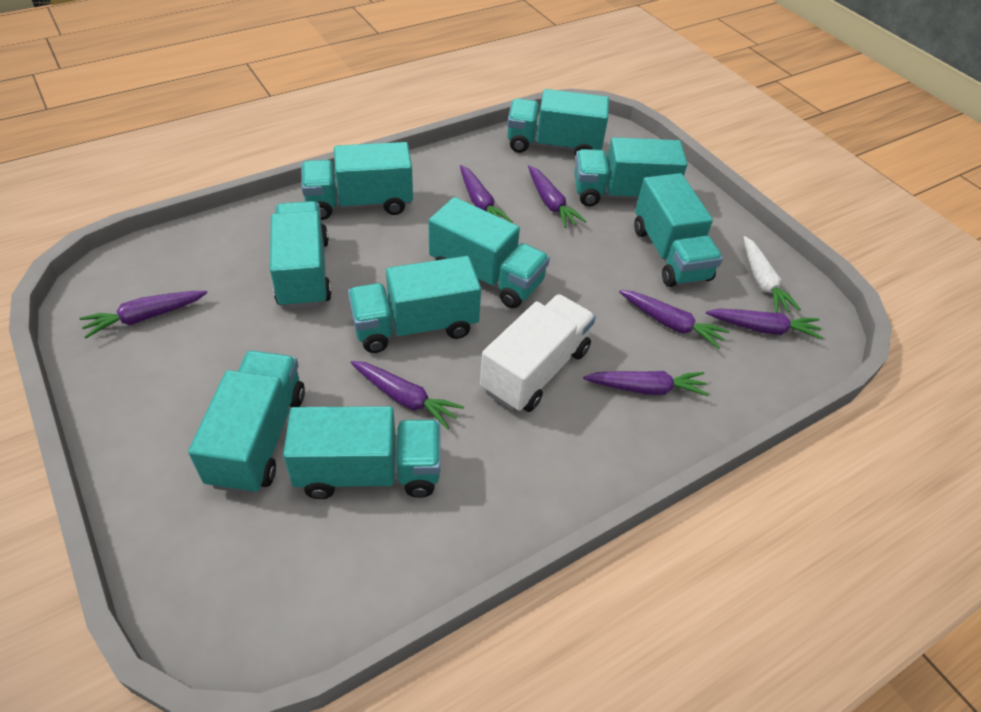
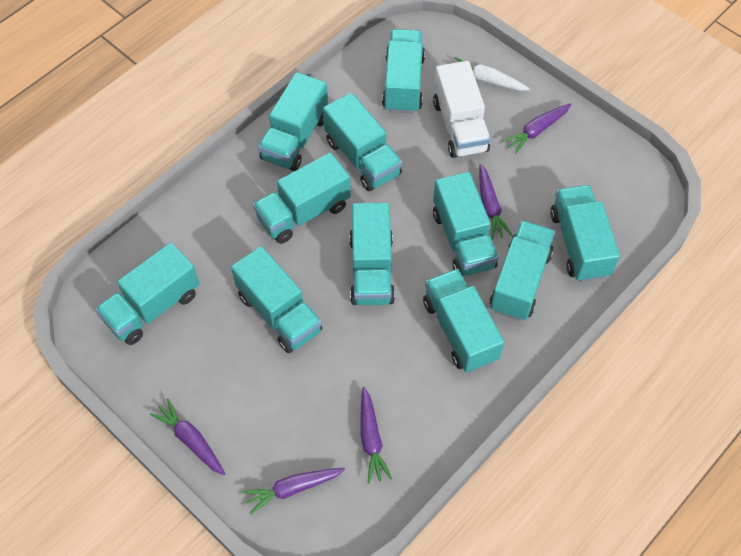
purple carrot: 7 -> 5
turquoise truck: 9 -> 11

